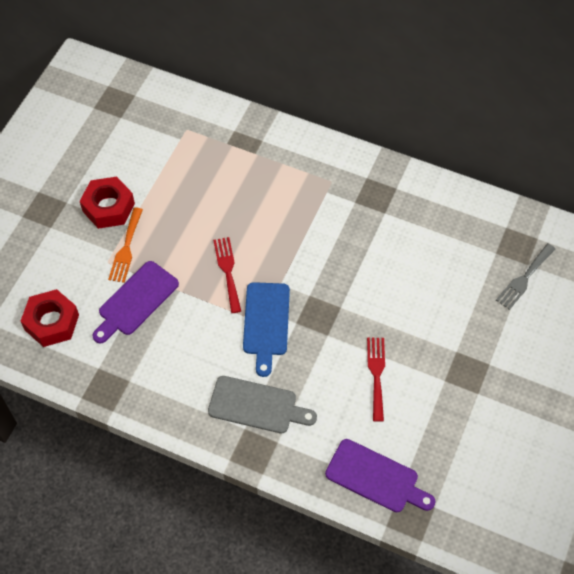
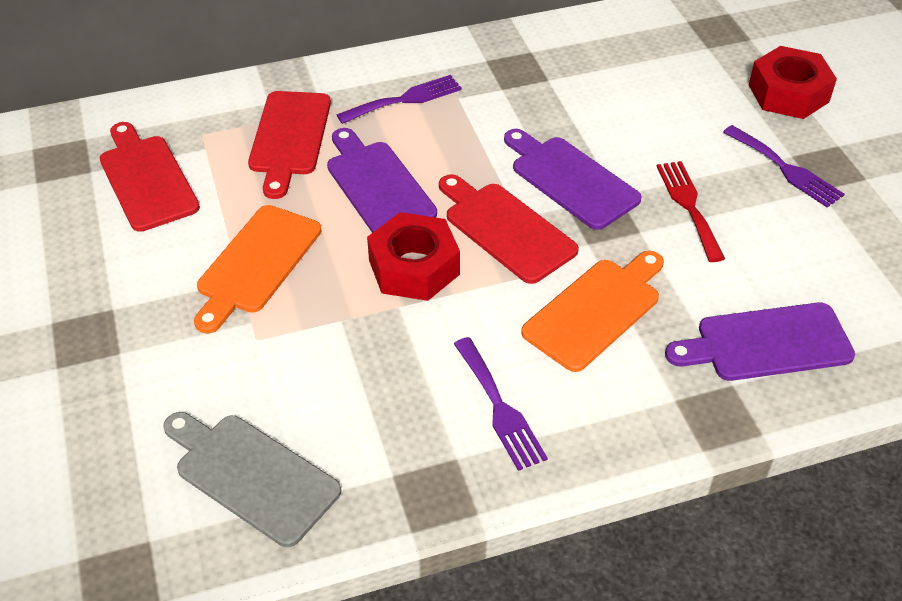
blue cutting board: 1 -> 0
grey fork: 1 -> 0
orange cutting board: 0 -> 2
orange fork: 1 -> 0
purple cutting board: 2 -> 3
purple fork: 0 -> 3
red cutting board: 0 -> 3
red fork: 2 -> 1

